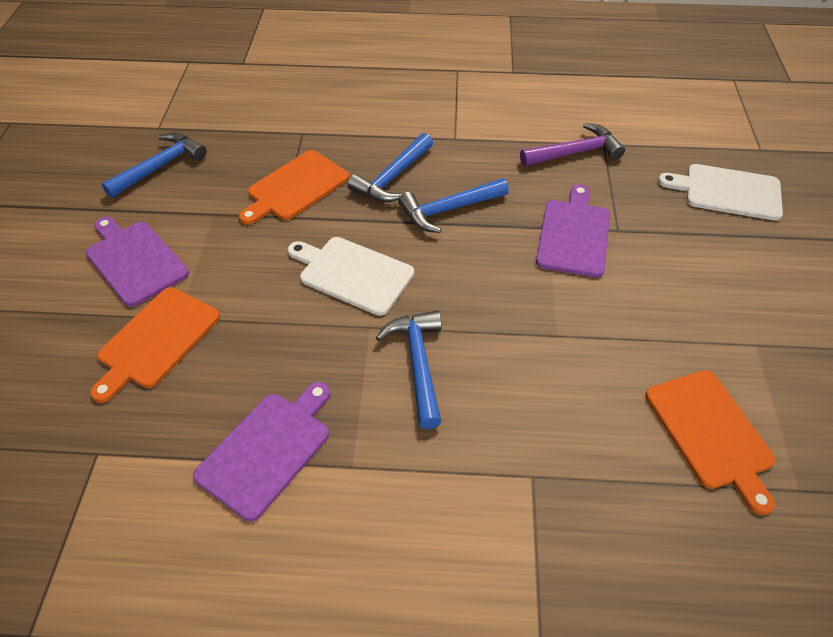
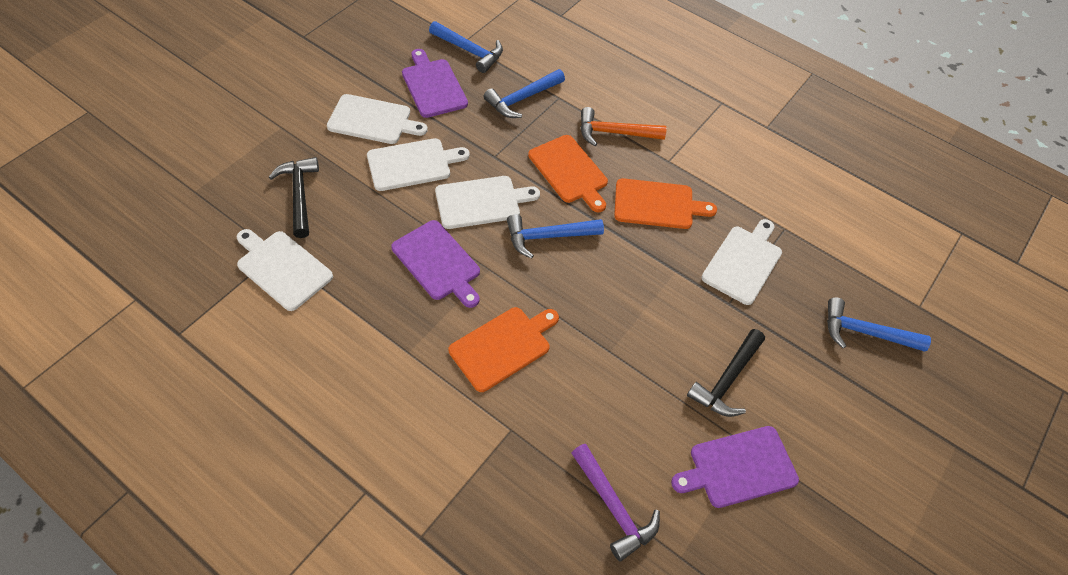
black hammer: 0 -> 2
orange hammer: 0 -> 1
white cutting board: 2 -> 5

